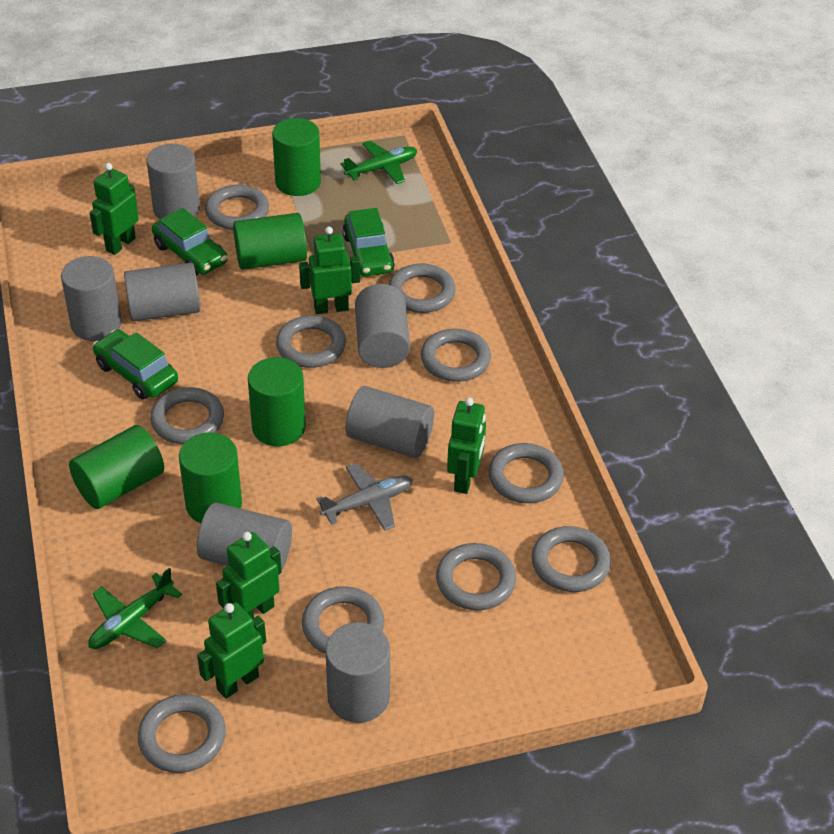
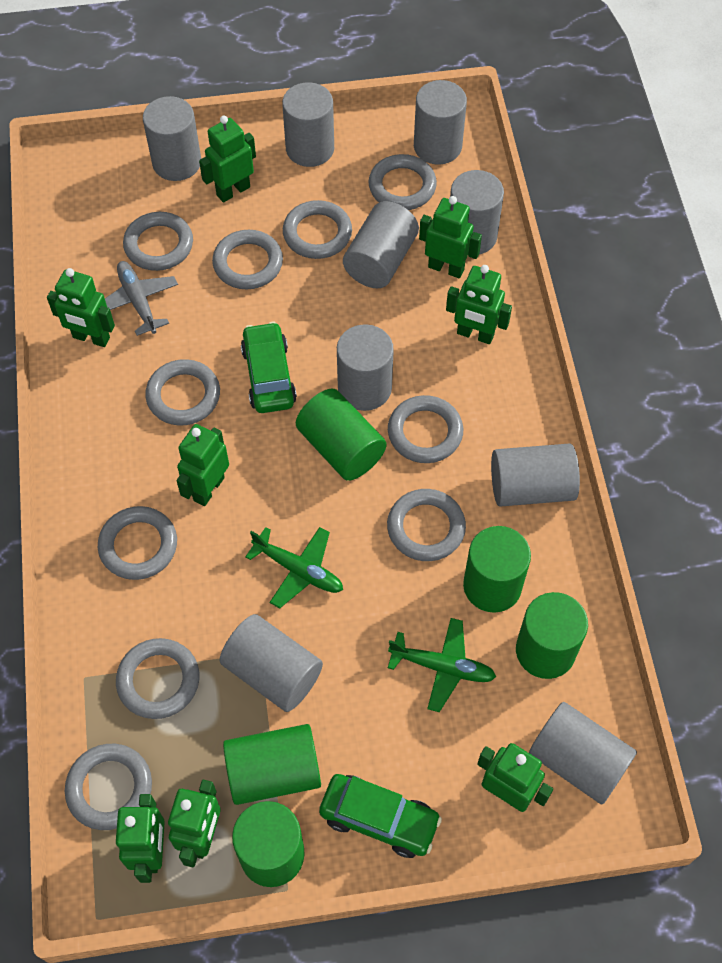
green car: 3 -> 2
green robot: 5 -> 8
grey cylinder: 7 -> 9

